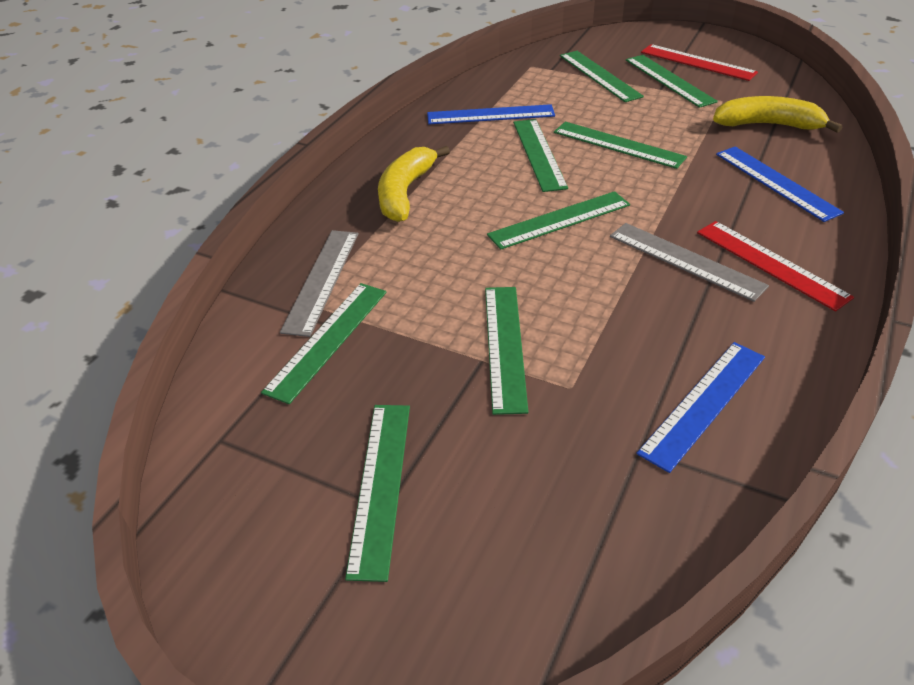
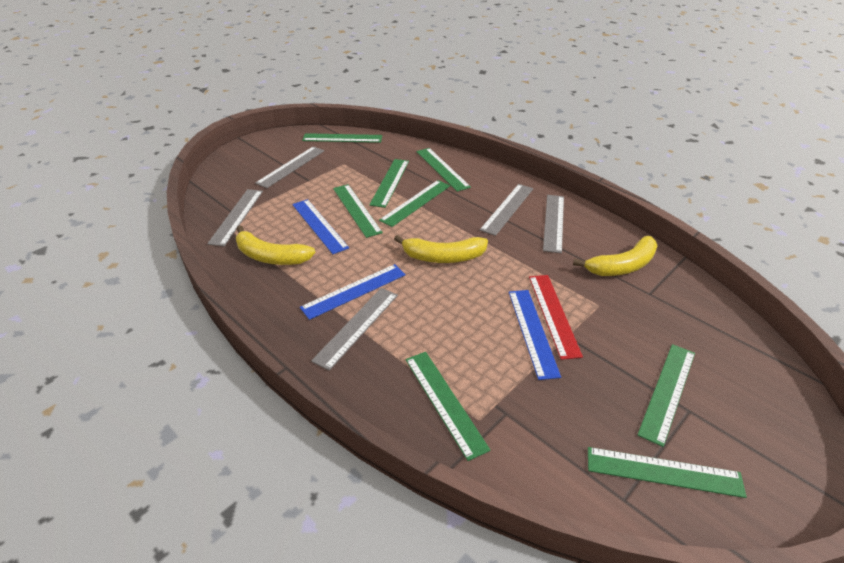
grey ruler: 2 -> 5
red ruler: 2 -> 1
yellow banana: 2 -> 3

